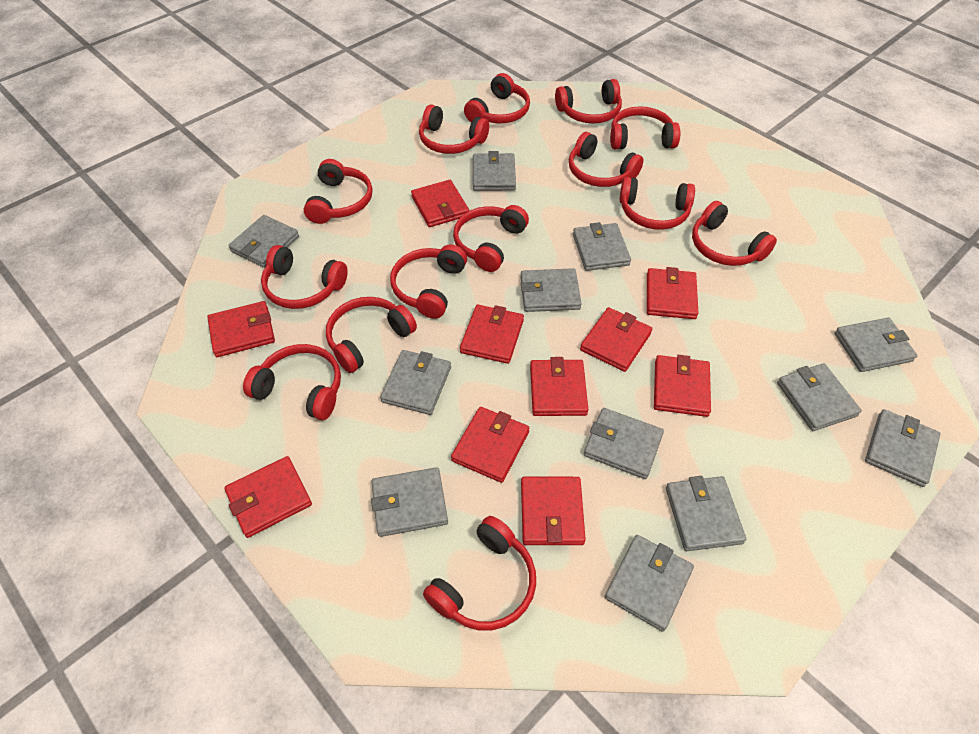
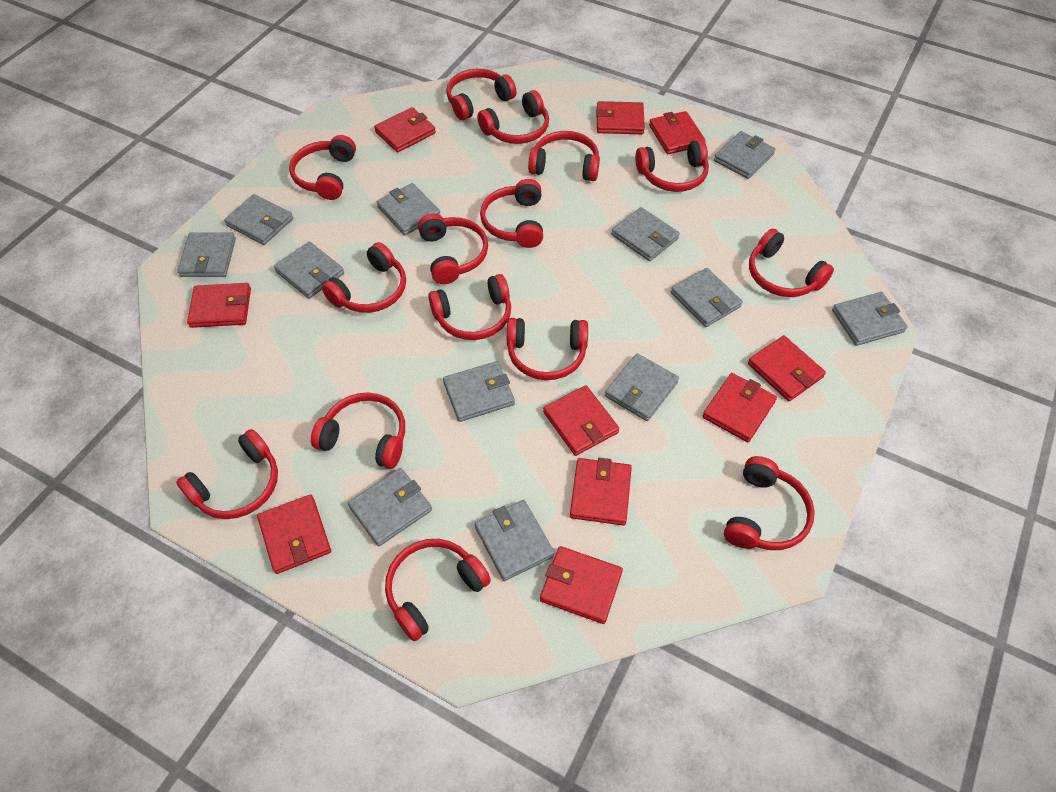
red headphones: 14 -> 15

